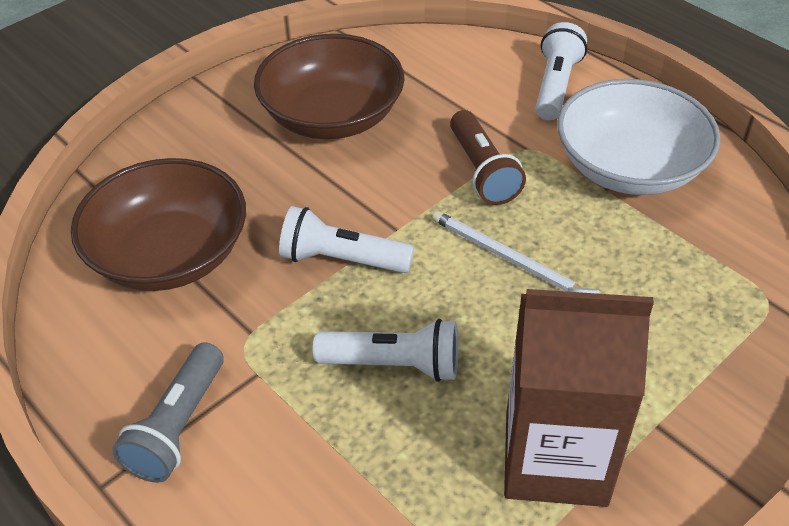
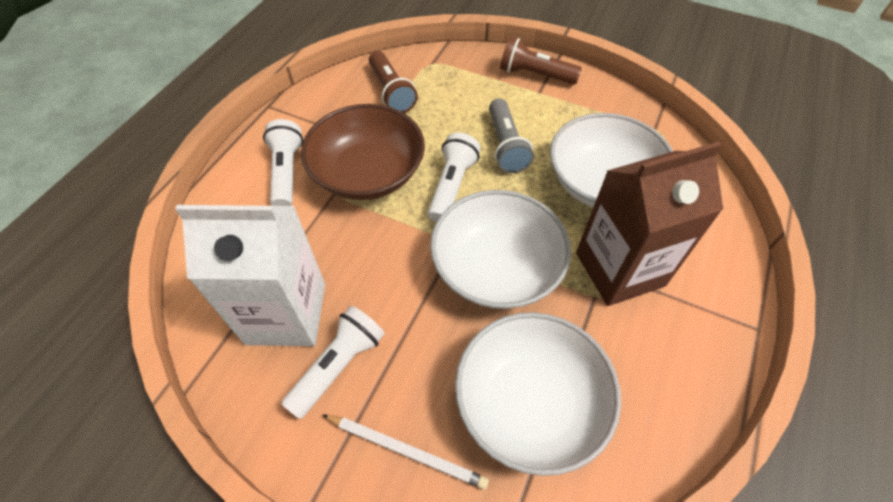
brown bowl: 2 -> 1
brown flashlight: 1 -> 2
white bowl: 1 -> 3
white carton: 0 -> 1

